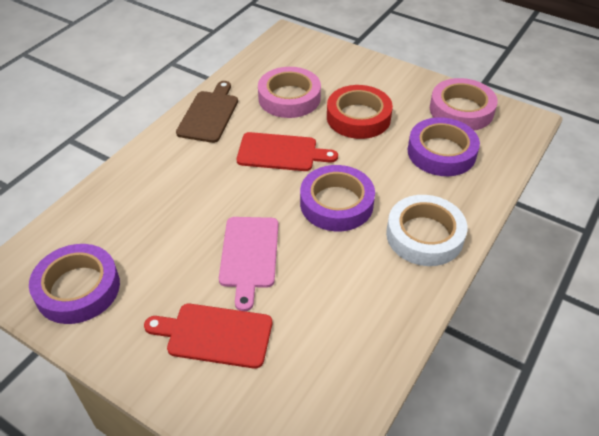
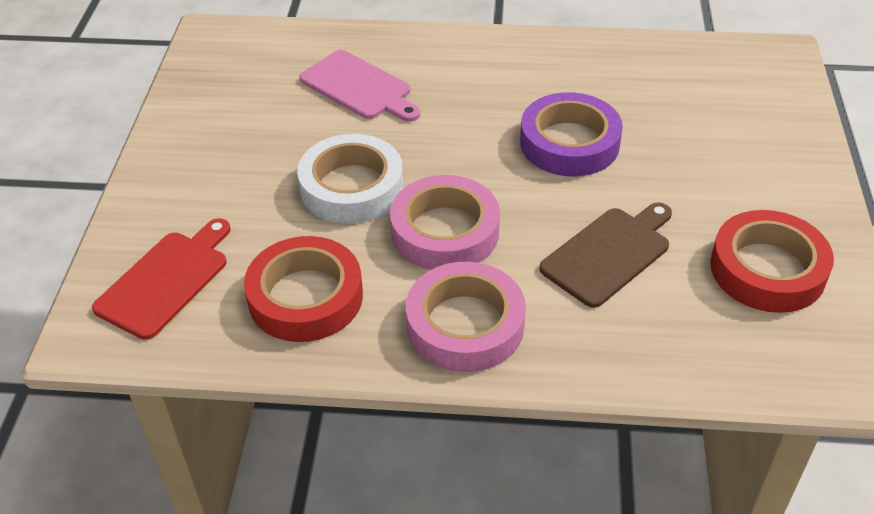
purple tape: 3 -> 1
red cutting board: 2 -> 1
red tape: 1 -> 2

